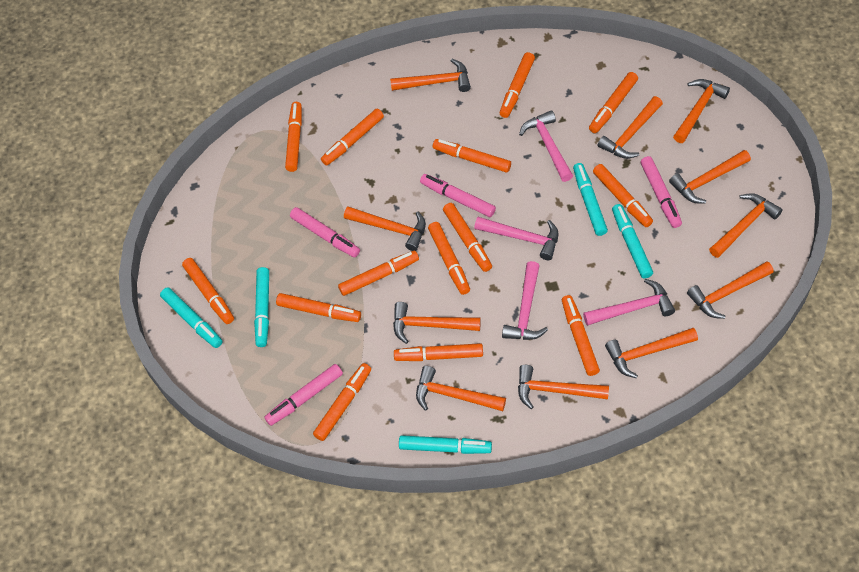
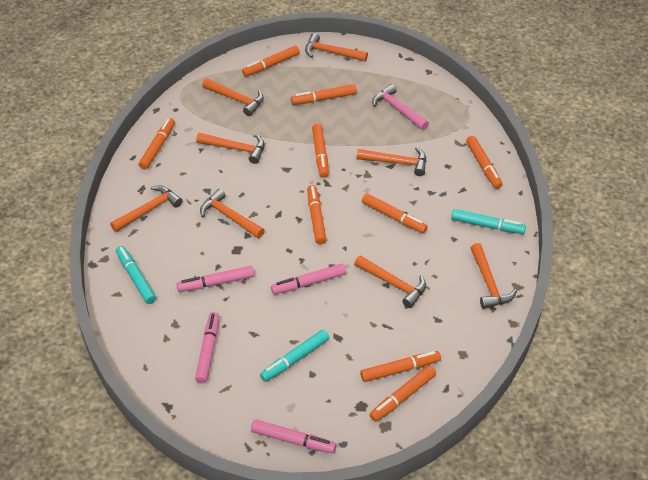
orange hammer: 11 -> 8
orange marker: 14 -> 9
pink hammer: 4 -> 1
turquoise marker: 5 -> 3

